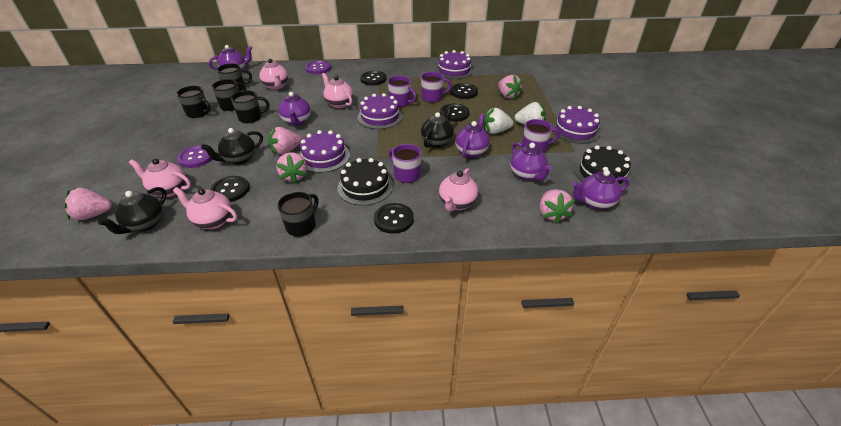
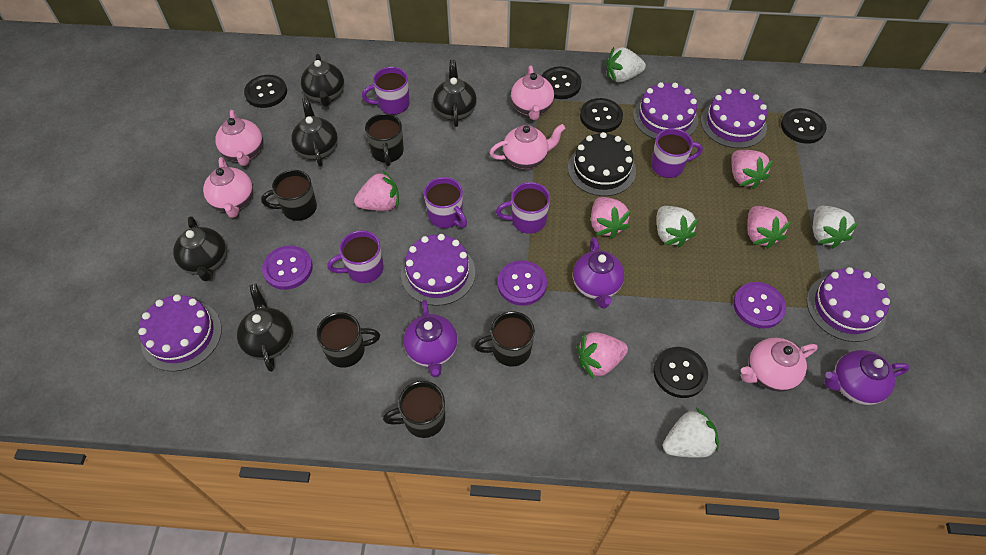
black cake: 2 -> 1
black teapot: 3 -> 5
purple button: 2 -> 3
purple cake: 4 -> 5
purple mug: 4 -> 5
purple teapot: 5 -> 3
white strawberry: 2 -> 4

